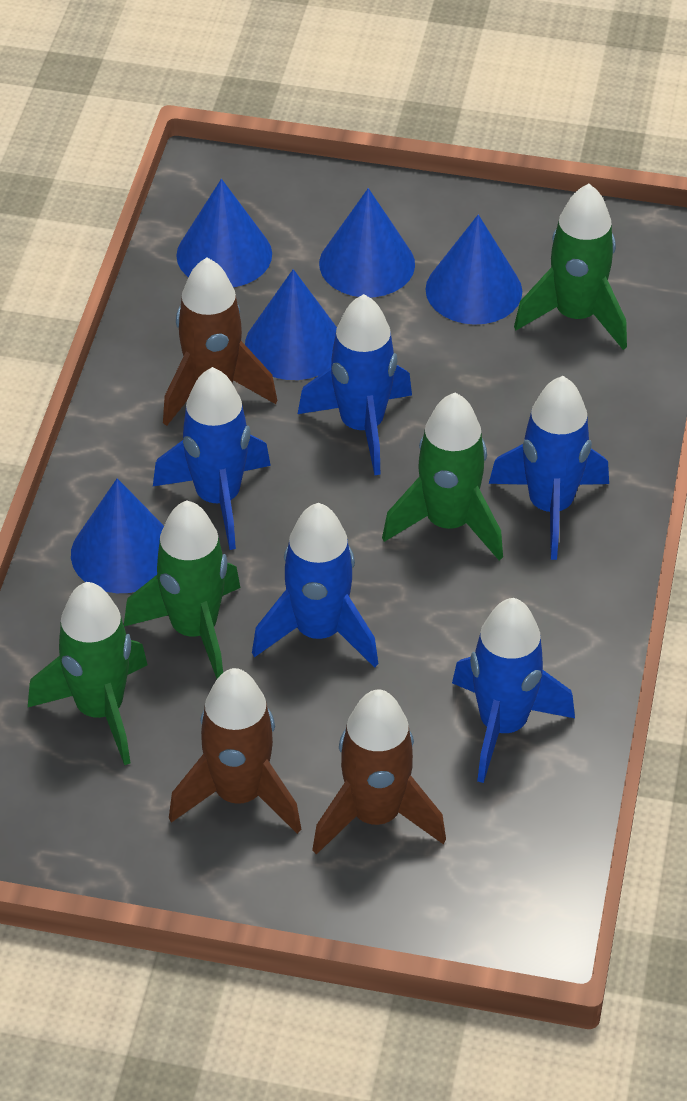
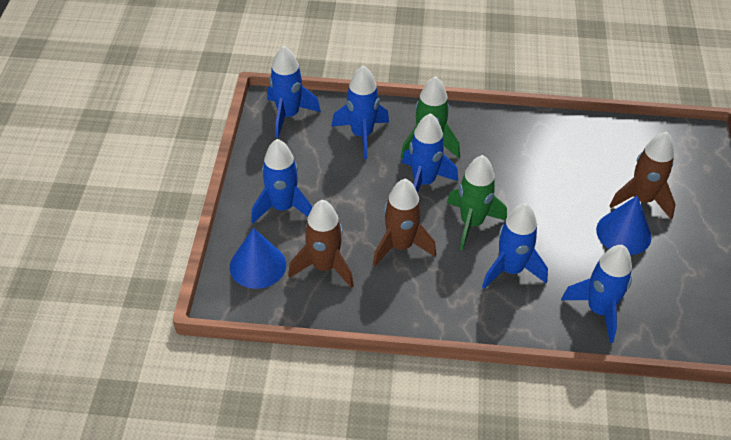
blue cone: 5 -> 2
blue rocket: 5 -> 6
green rocket: 4 -> 2

